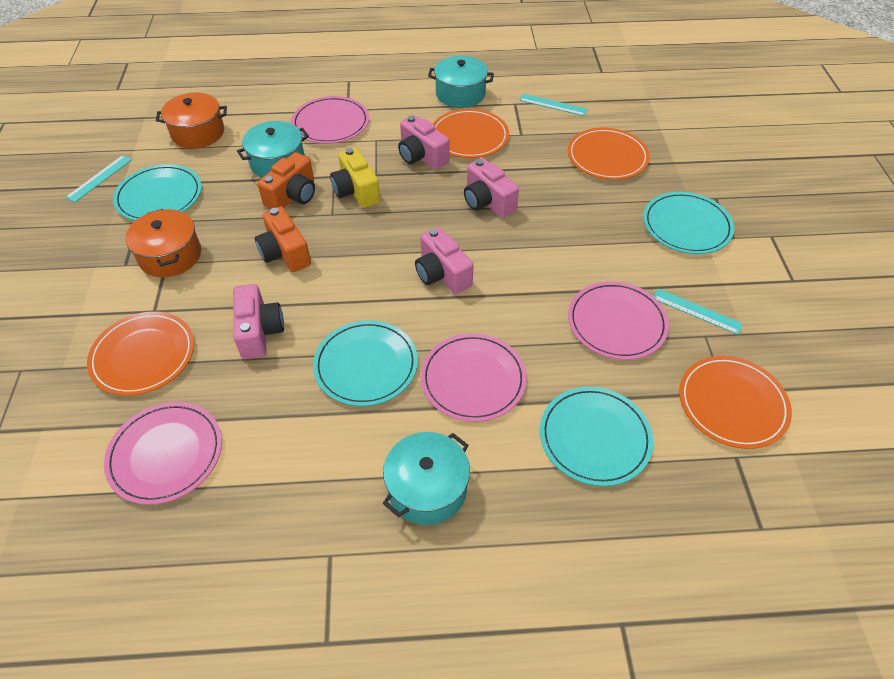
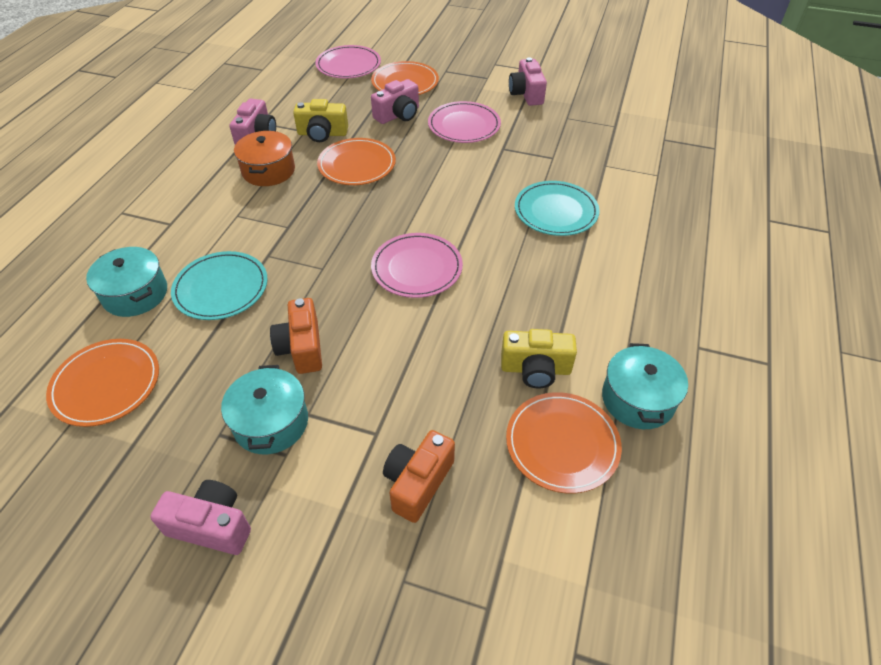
orange pot: 2 -> 1
pink plate: 4 -> 3
turquoise plate: 4 -> 2
turquoise ruler: 3 -> 0
yellow camera: 1 -> 2

